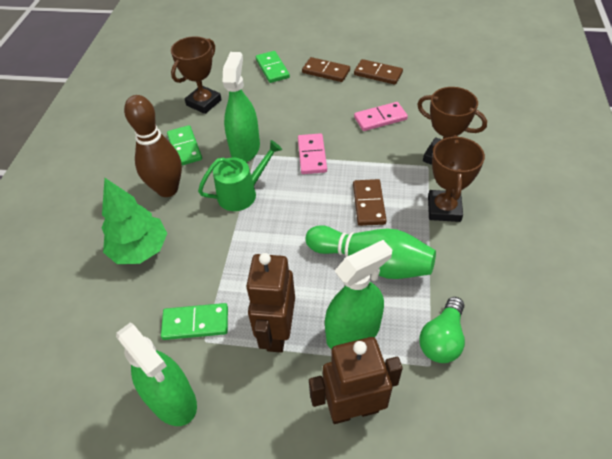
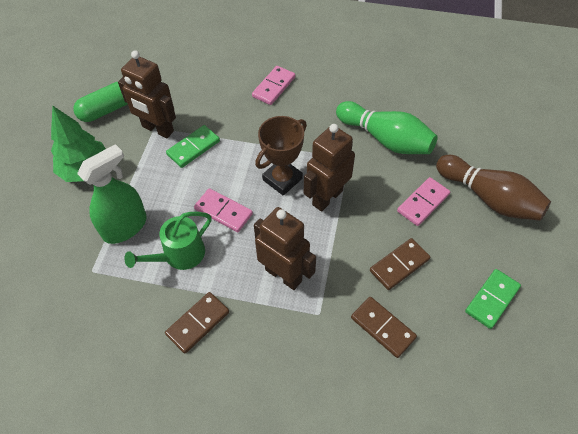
brown robot: 2 -> 3
brown trophy: 3 -> 1
green capsule: 0 -> 1
green domino: 3 -> 2
green light bulb: 1 -> 0
green spray bottle: 3 -> 1
pink domino: 2 -> 3

